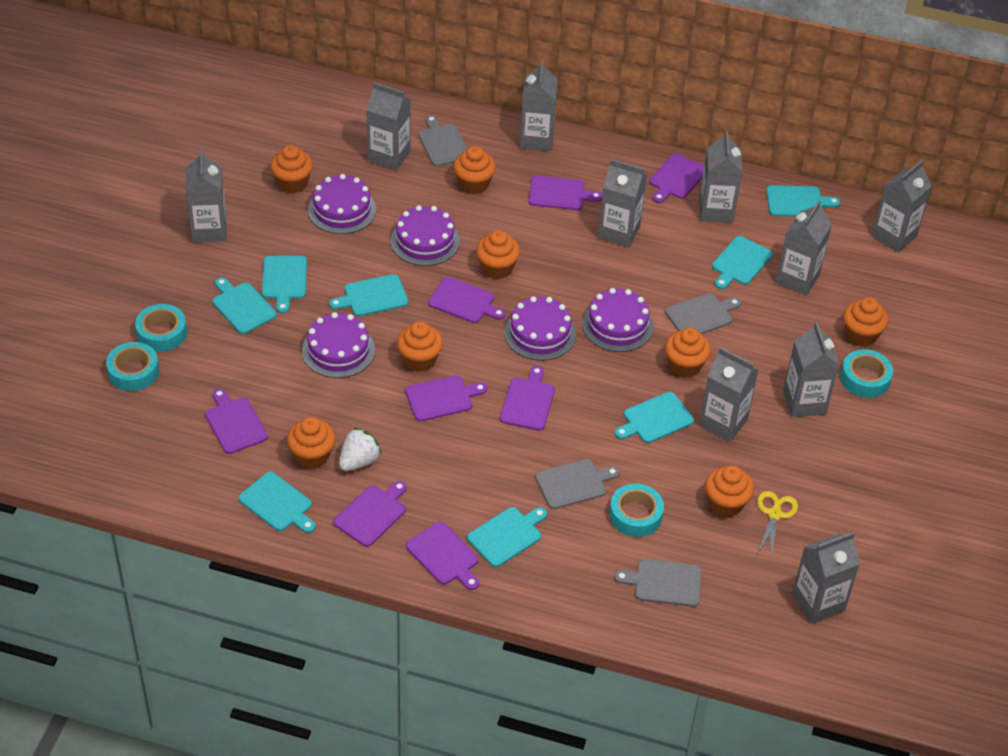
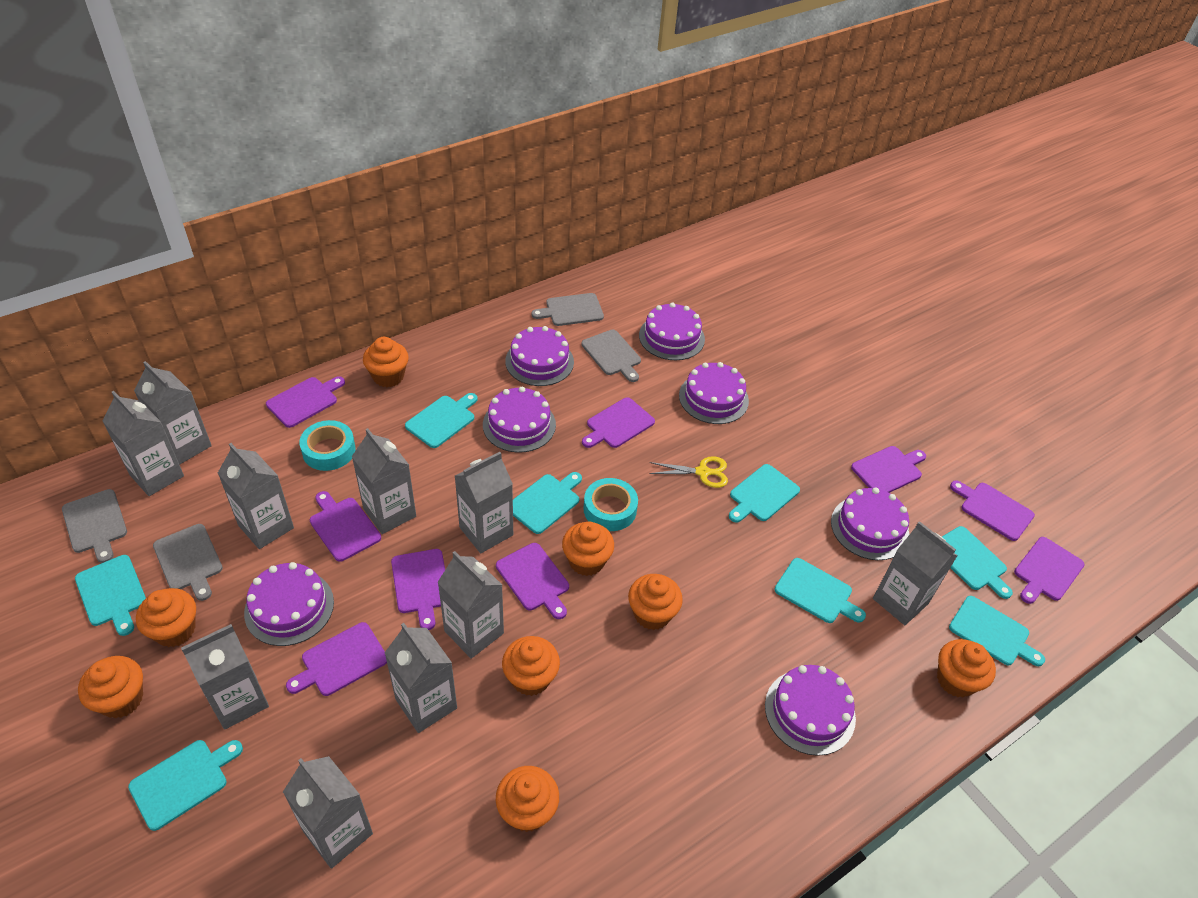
purple cake: 5 -> 7
purple cutting board: 8 -> 9
turquoise tape: 4 -> 2
white strawberry: 1 -> 0

